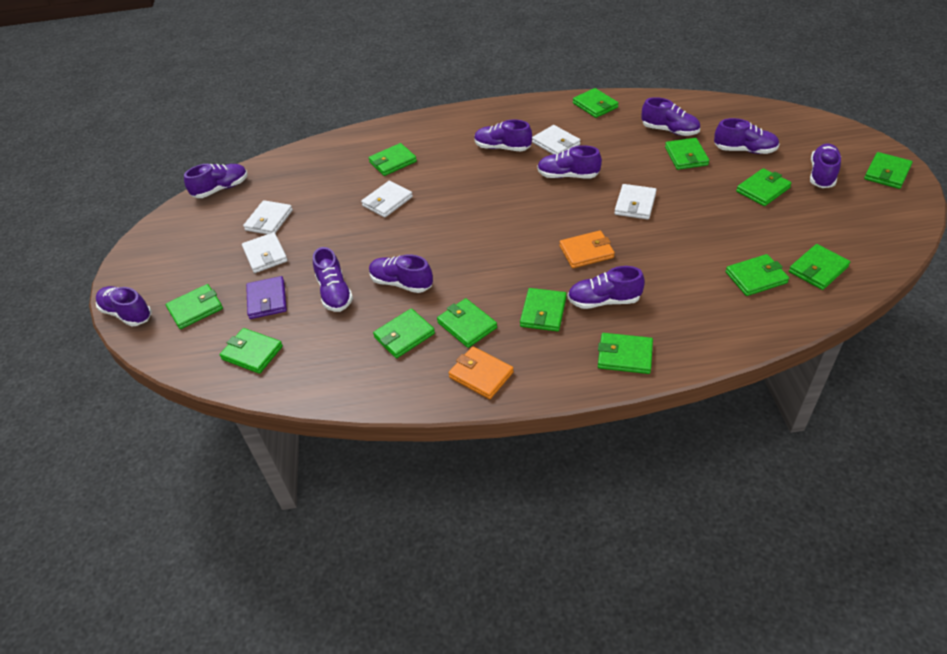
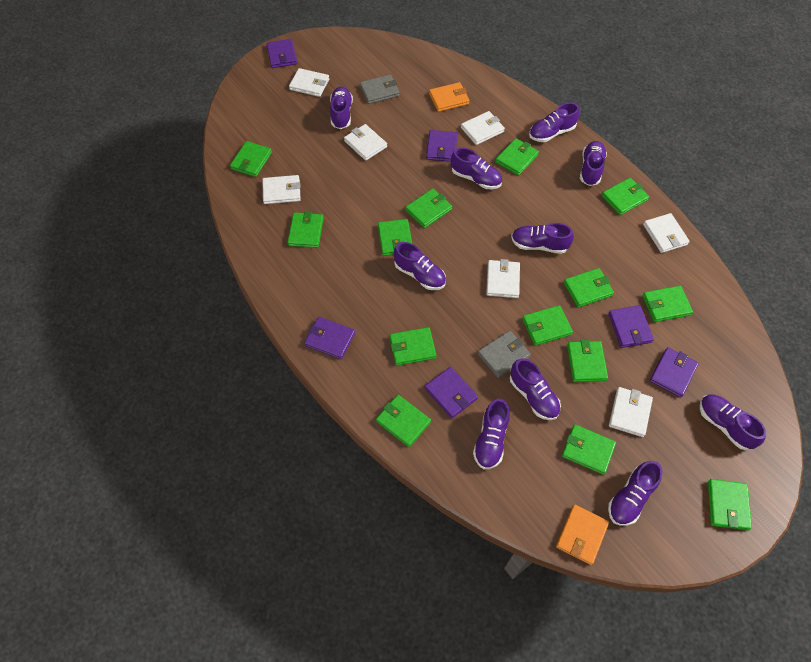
green wallet: 13 -> 14
grey wallet: 0 -> 2
purple wallet: 1 -> 6
white wallet: 5 -> 7

